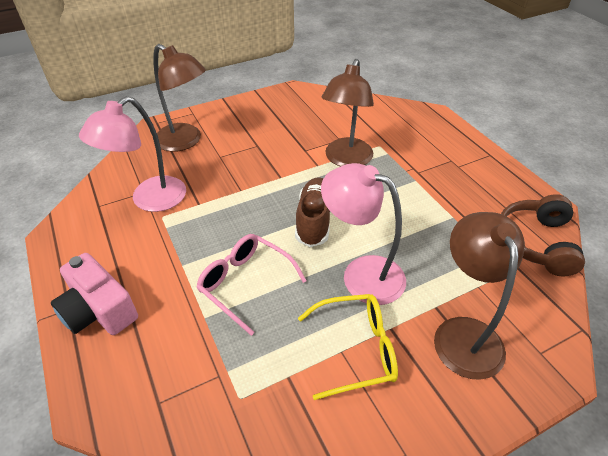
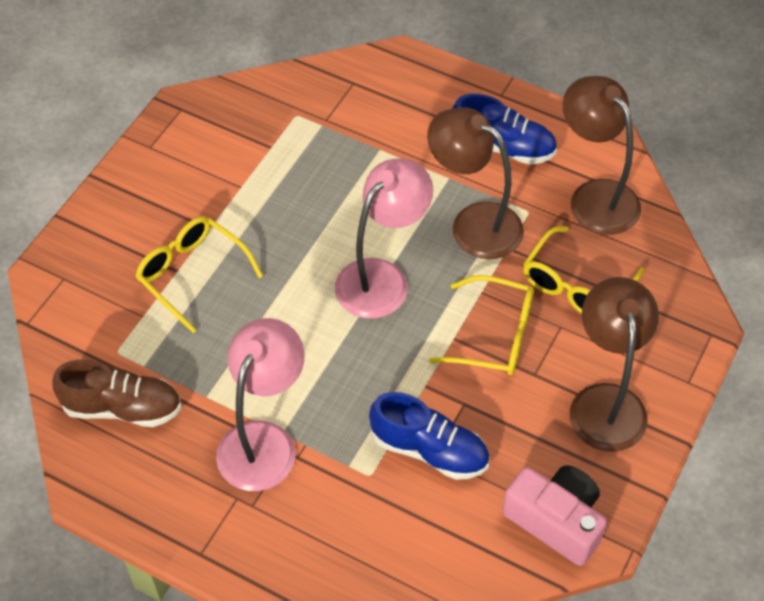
blue shoe: 0 -> 2
brown headphones: 1 -> 0
pink glasses: 1 -> 0
yellow glasses: 1 -> 3

